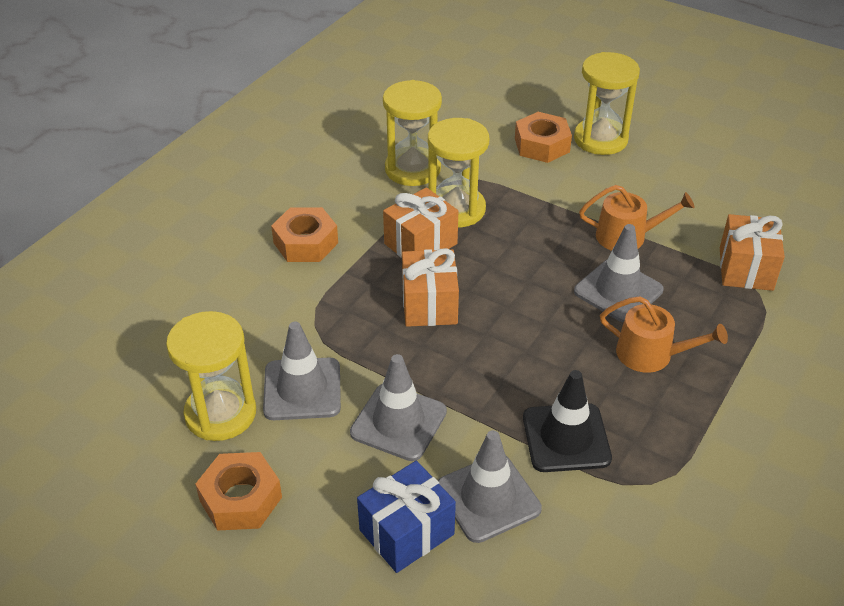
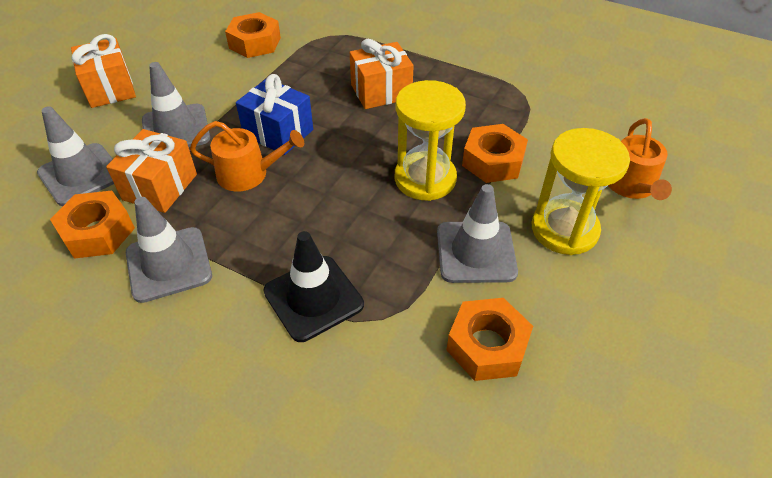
orange nut: 3 -> 4
yellow hourglass: 4 -> 2

